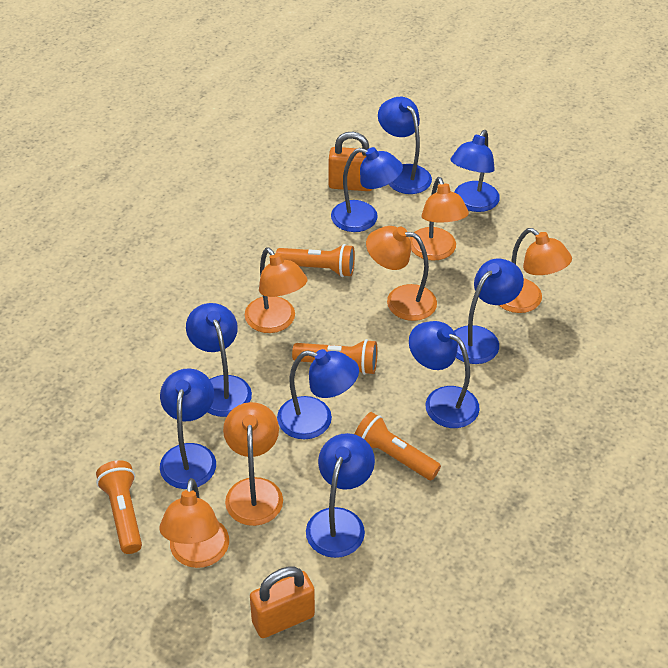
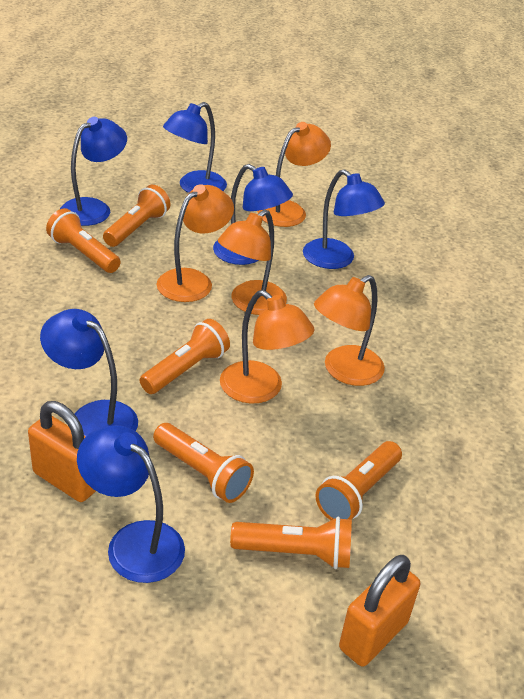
blue lamp: 9 -> 6
orange flashlight: 4 -> 6
orange lamp: 6 -> 5

